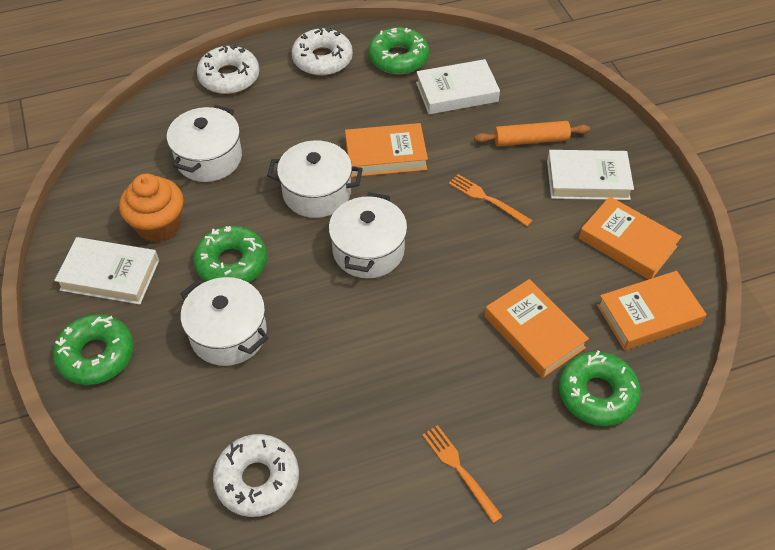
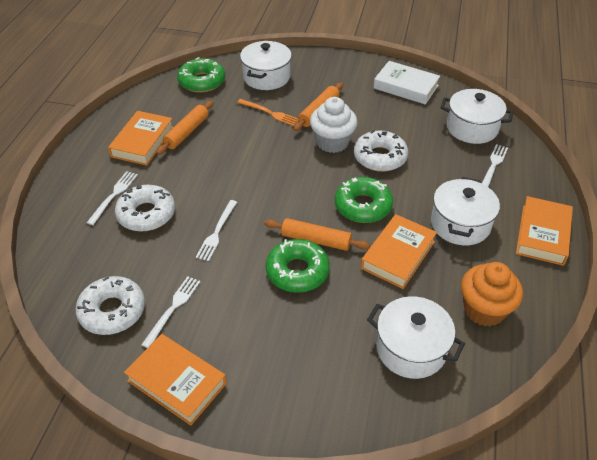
green donut: 4 -> 3
orange fork: 2 -> 1
orange rolling pin: 1 -> 3
white book: 3 -> 1
white cupcake: 0 -> 1
white fork: 0 -> 4

